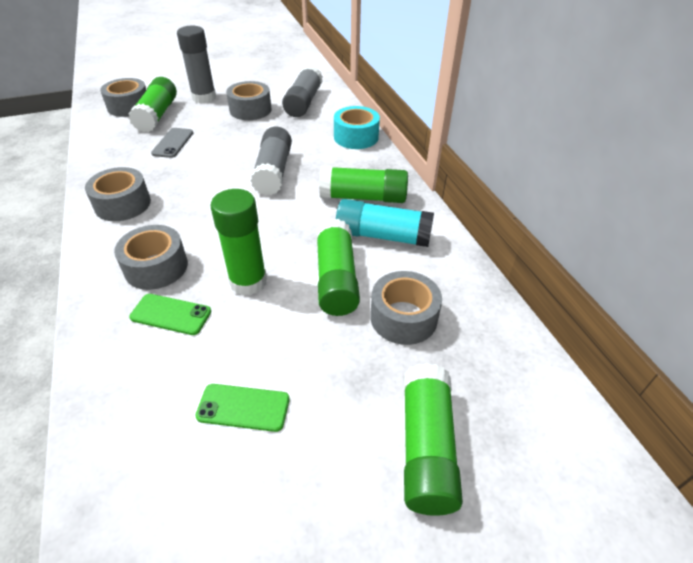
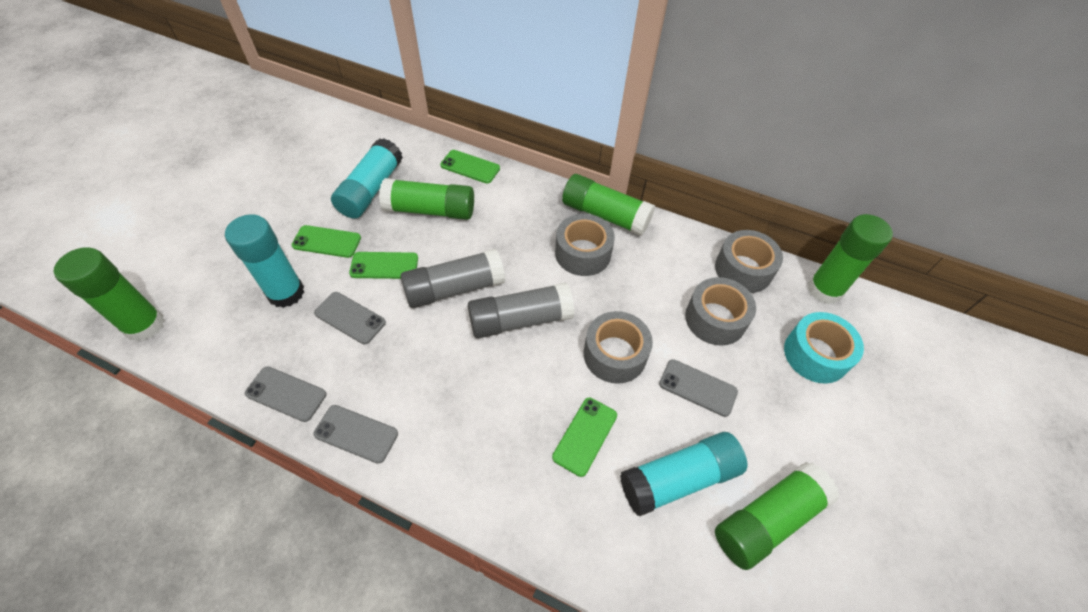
green phone: 2 -> 4
grey glue stick: 3 -> 2
grey phone: 1 -> 4
grey tape: 5 -> 4
turquoise glue stick: 1 -> 3

